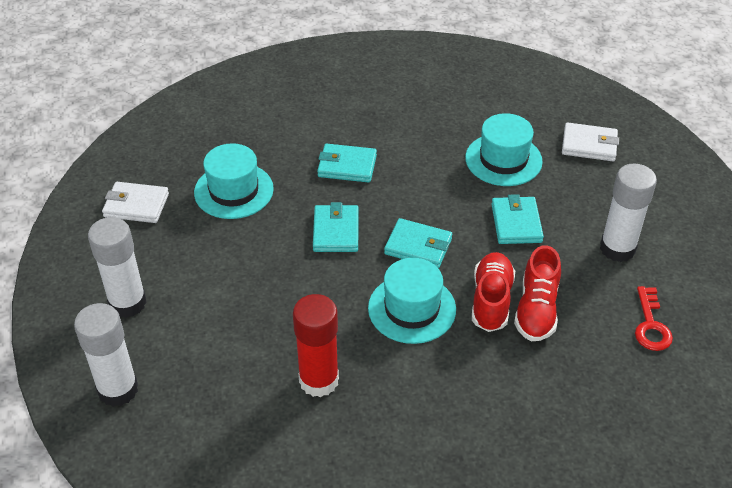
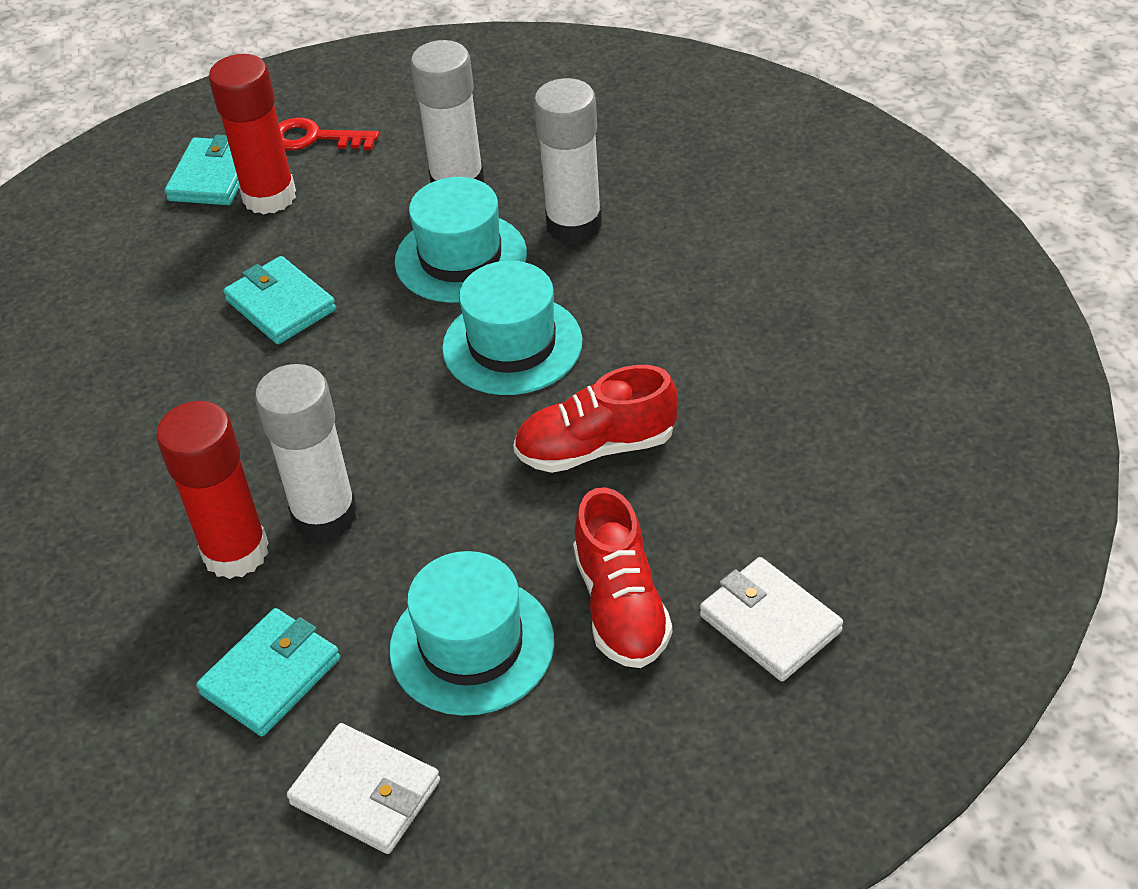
red glue stick: 1 -> 2
turquoise wallet: 4 -> 3

